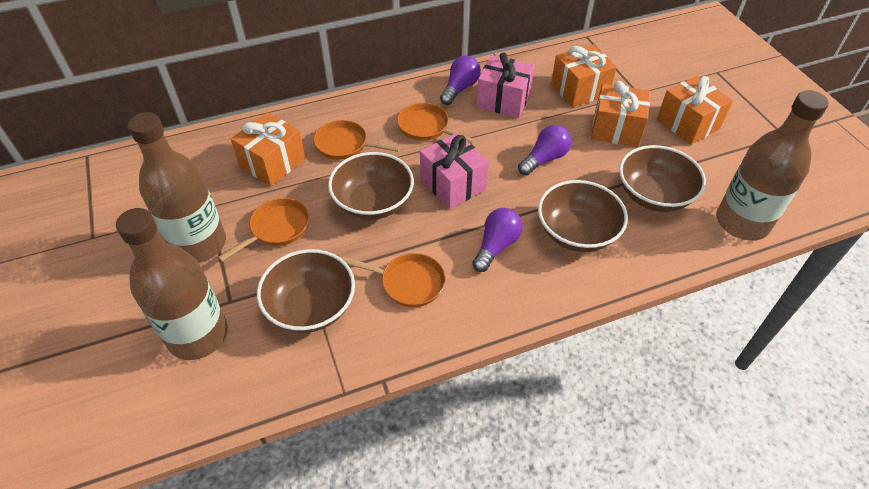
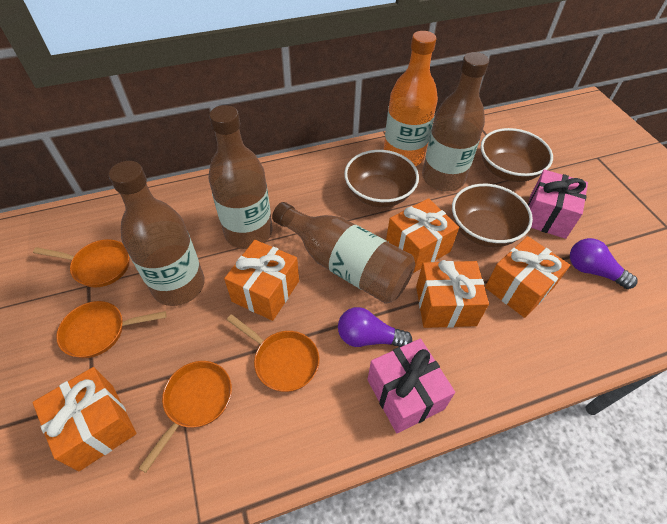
brown bottle: 3 -> 4
brown bowl: 4 -> 3
orange bottle: 0 -> 1
orange gift: 4 -> 5
purple light bulb: 3 -> 2

